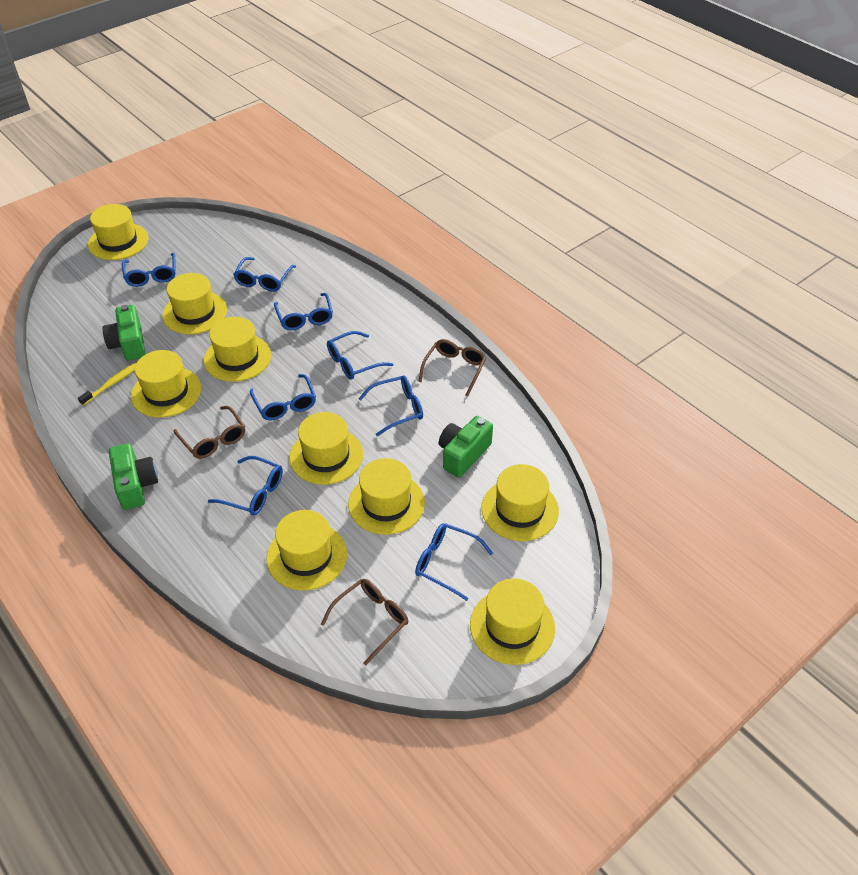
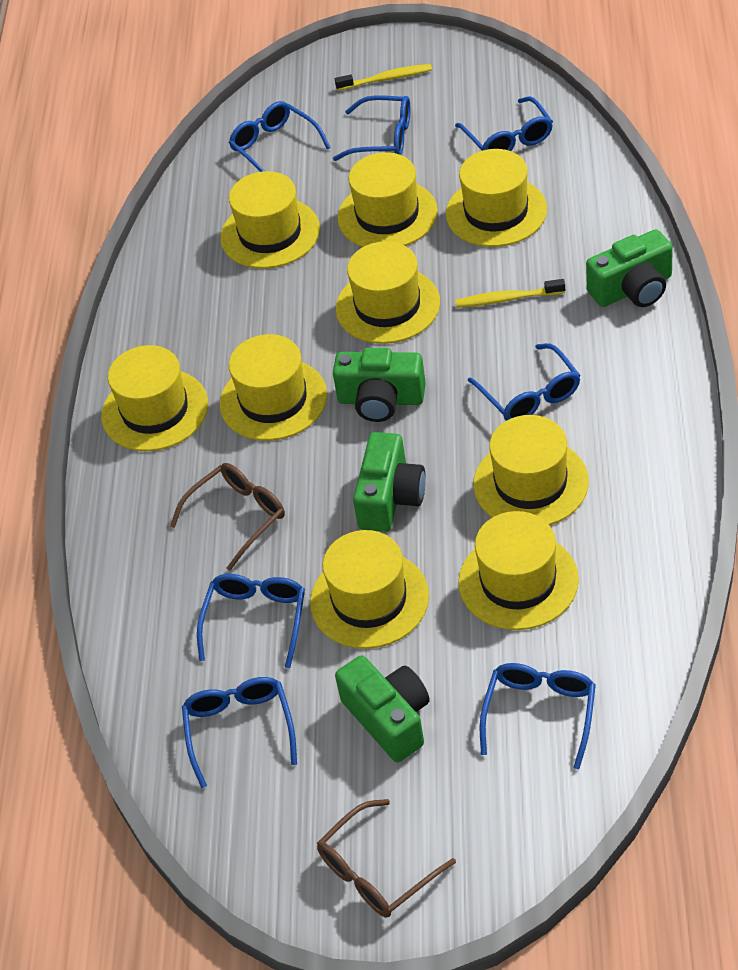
blue glasses: 8 -> 7
brown glasses: 3 -> 2
green camera: 3 -> 4
yellow toothbrush: 1 -> 2

